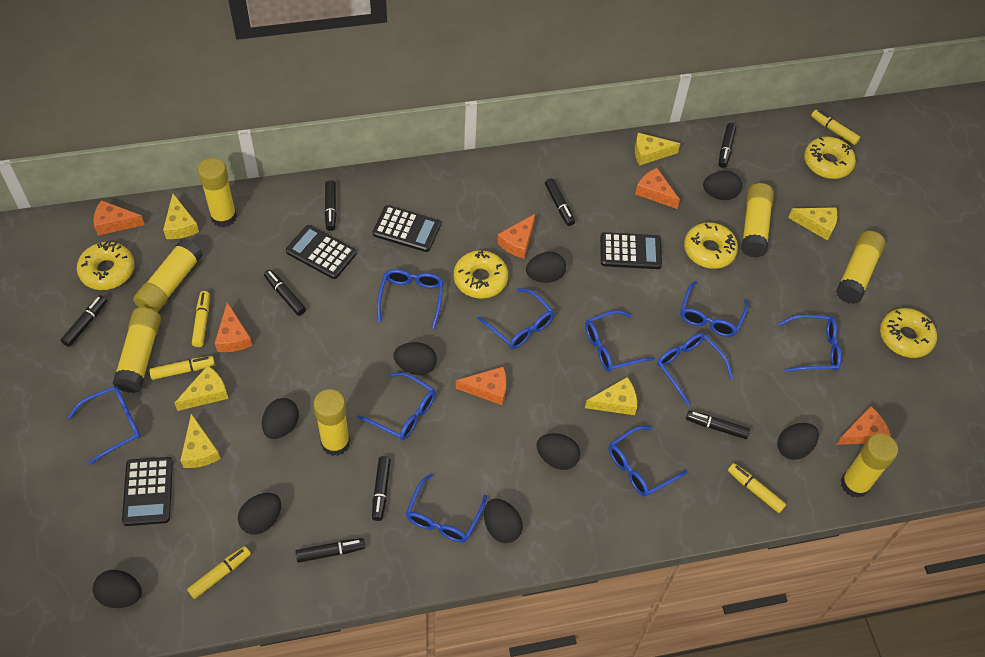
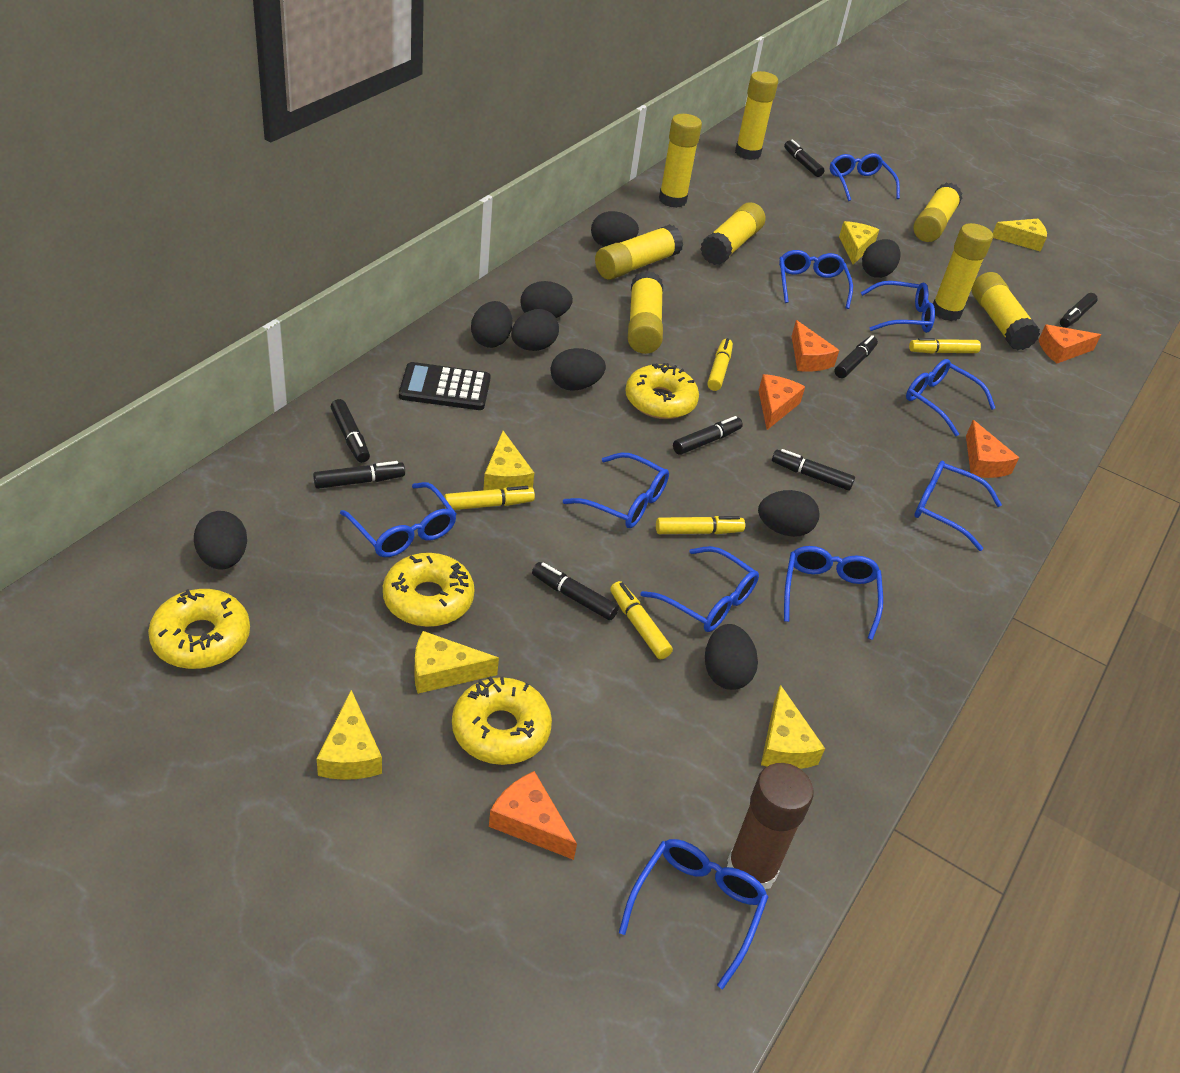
black calculator: 4 -> 1
brown glue stick: 0 -> 1
orange cheese: 6 -> 5
yellow donut: 5 -> 4
yellow glue stick: 7 -> 8

